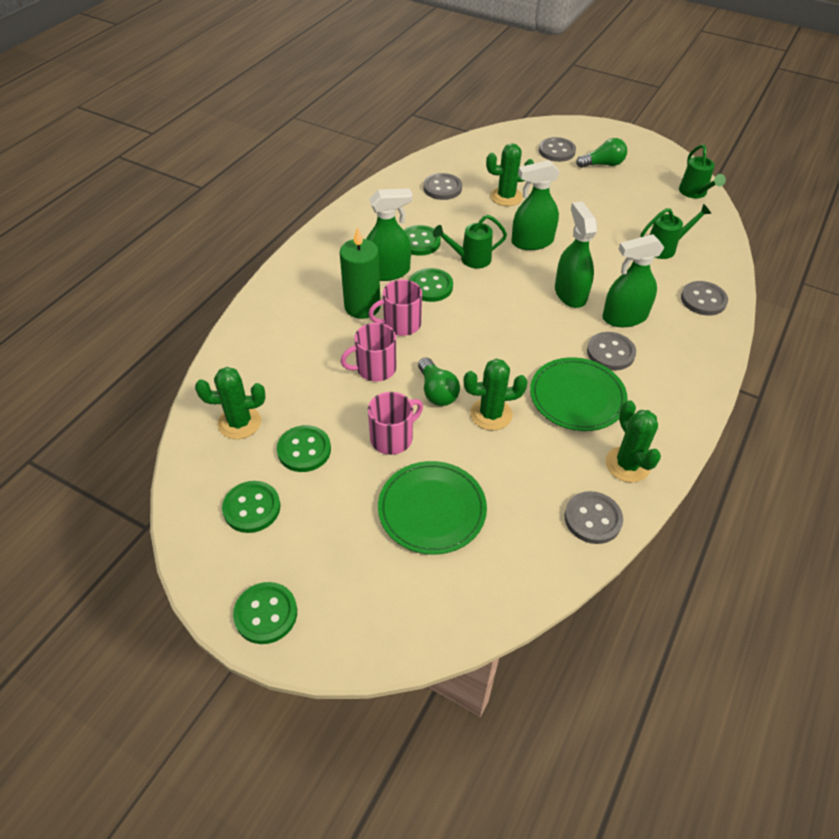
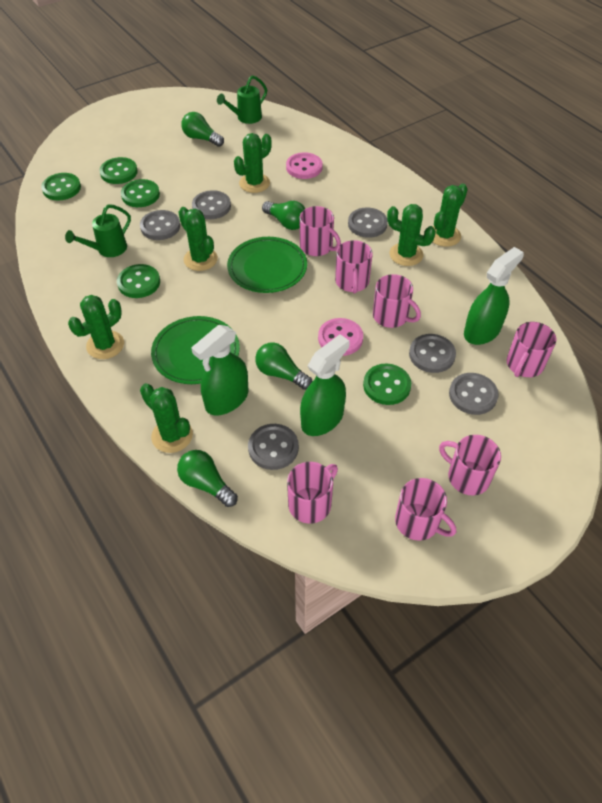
green cactus: 4 -> 6
green candle: 1 -> 0
green light bulb: 2 -> 4
green spray bottle: 4 -> 3
green watering can: 3 -> 2
grey button: 5 -> 6
pink button: 0 -> 2
pink mug: 3 -> 7

